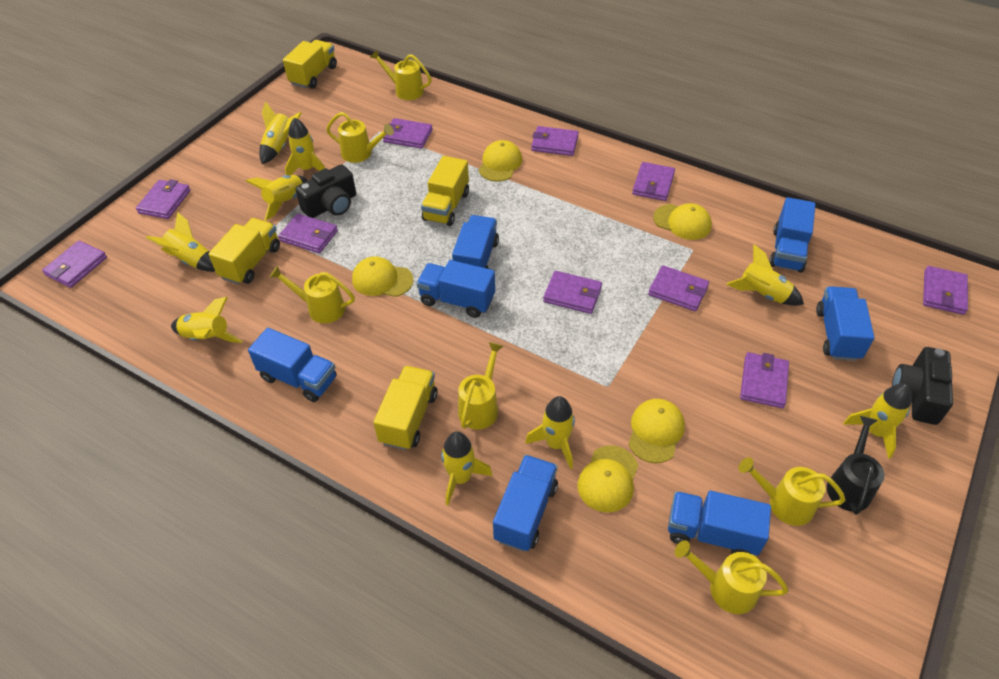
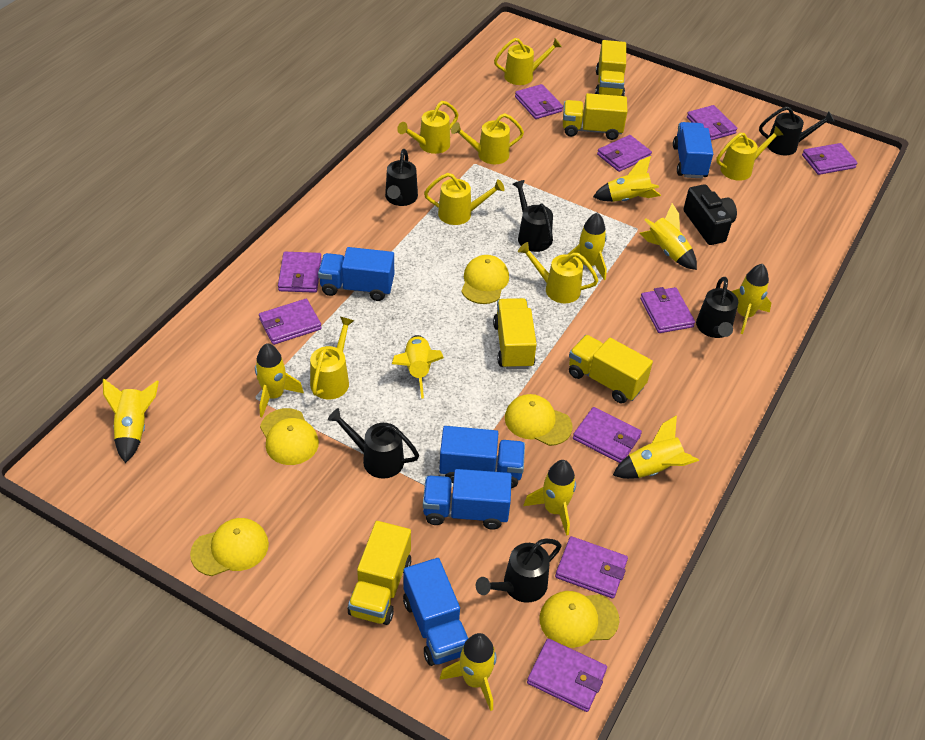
black camera: 2 -> 1
black watering can: 1 -> 6
blue truck: 7 -> 5
yellow rocket: 9 -> 10
yellow truck: 4 -> 5
yellow watering can: 6 -> 7

